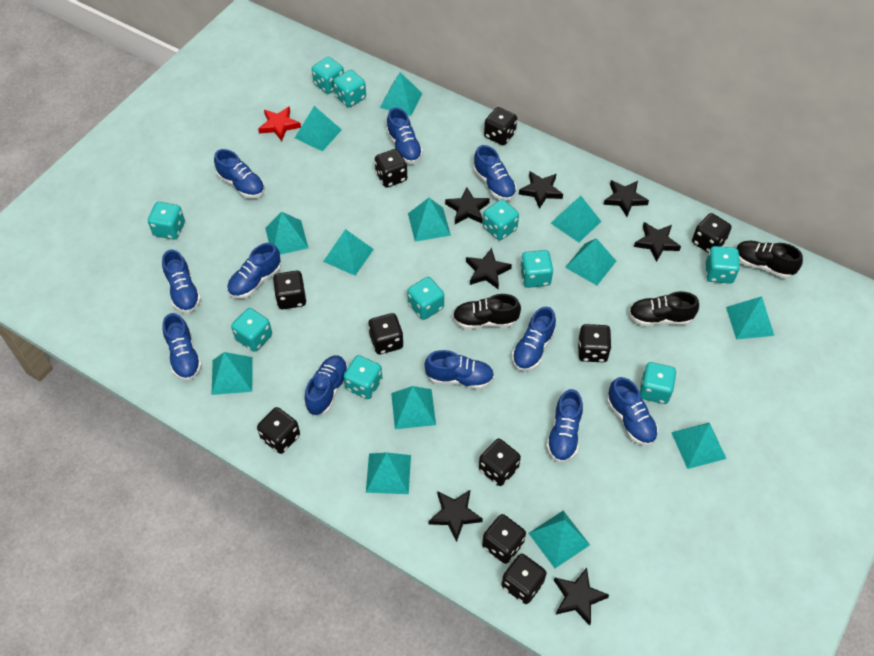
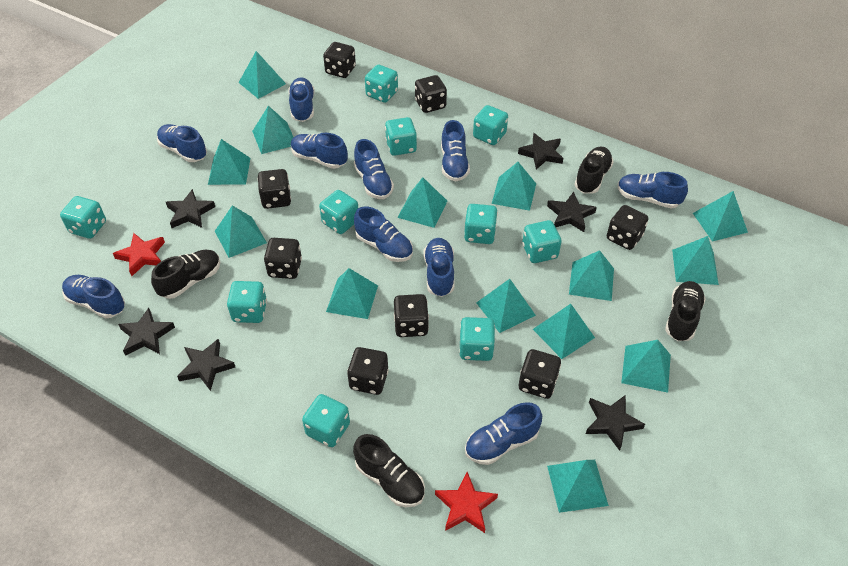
black dice: 10 -> 8
black shoe: 3 -> 4
black star: 7 -> 6
blue shoe: 11 -> 10
red star: 1 -> 2
turquoise pyramid: 13 -> 14

